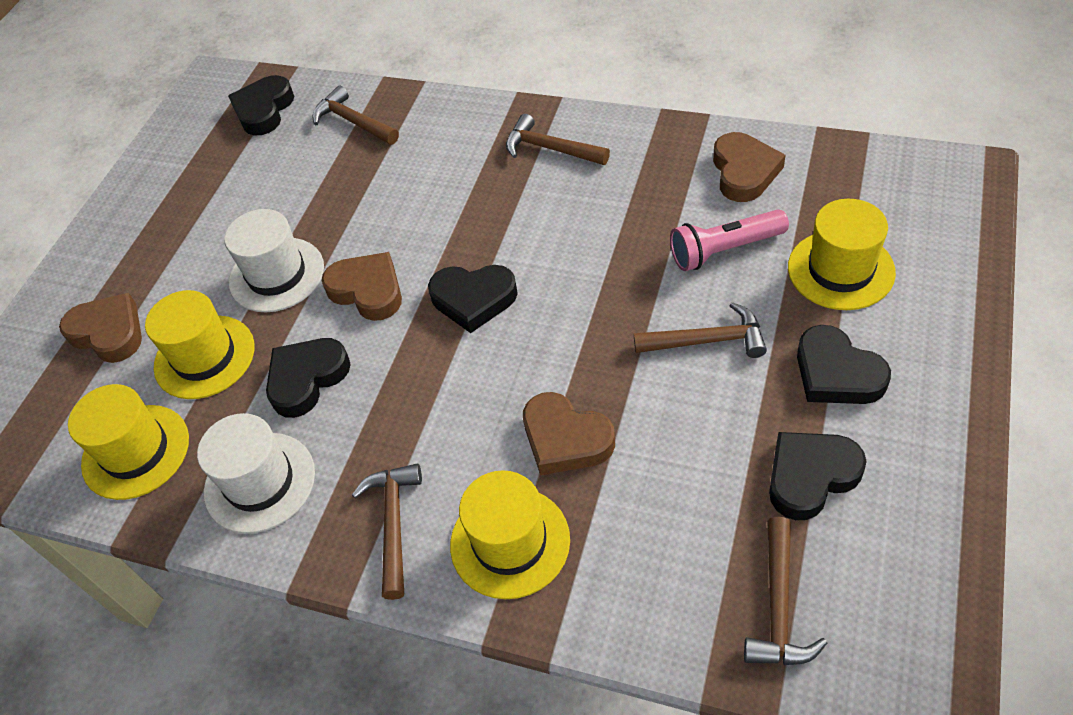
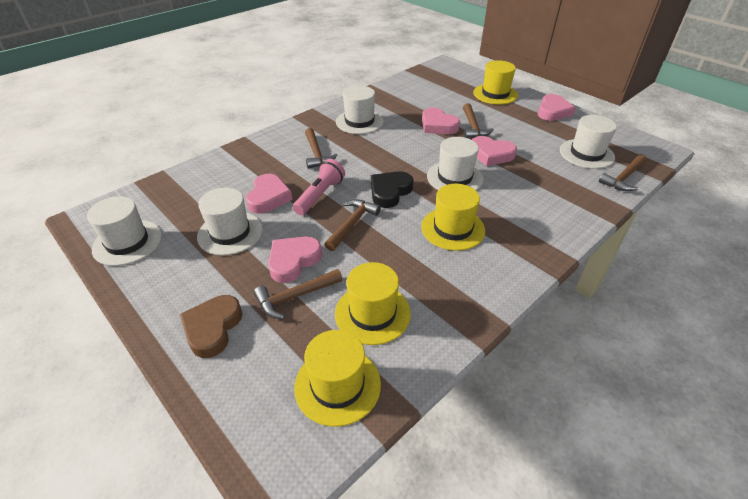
black heart: 5 -> 1
brown heart: 4 -> 1
pink heart: 0 -> 5
white hat: 2 -> 5

